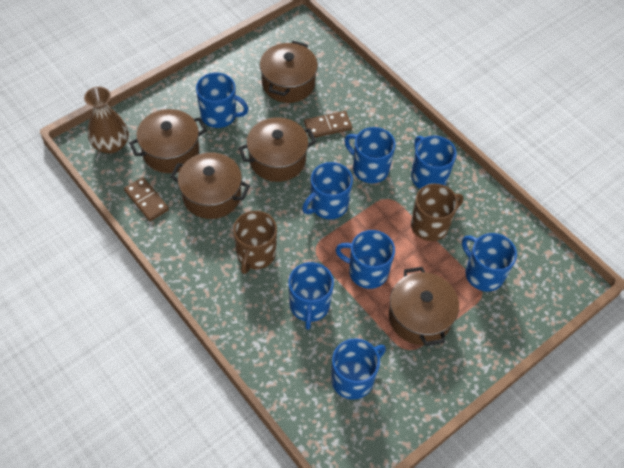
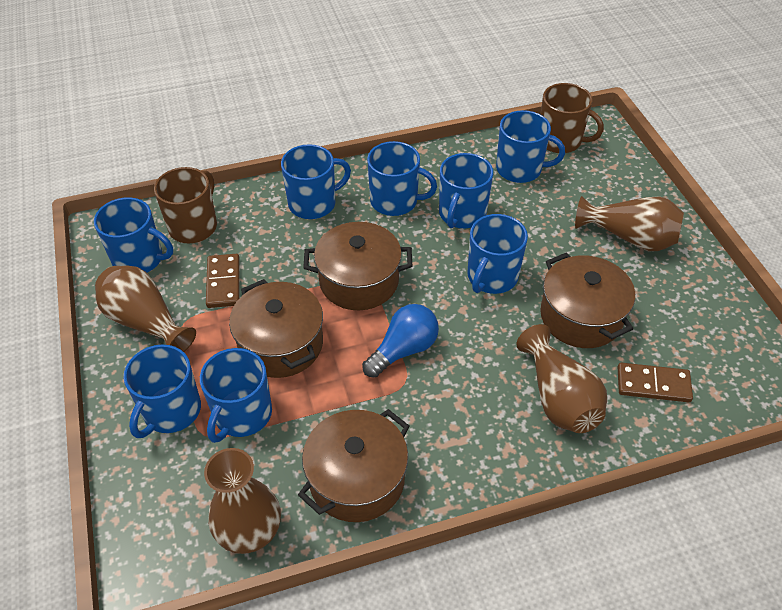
blue light bulb: 0 -> 1
brown pot: 5 -> 4
brown vase: 1 -> 4

